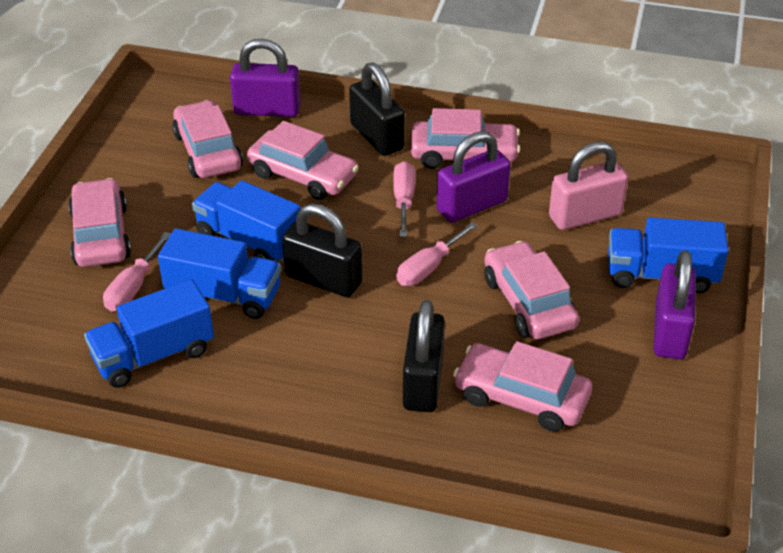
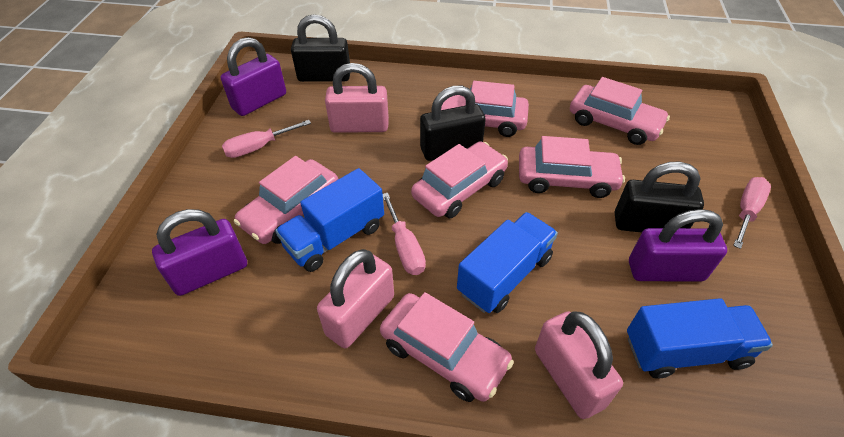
blue truck: 4 -> 3
pink padlock: 1 -> 3

